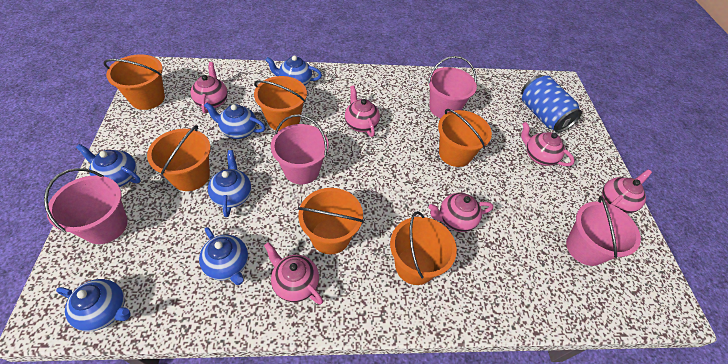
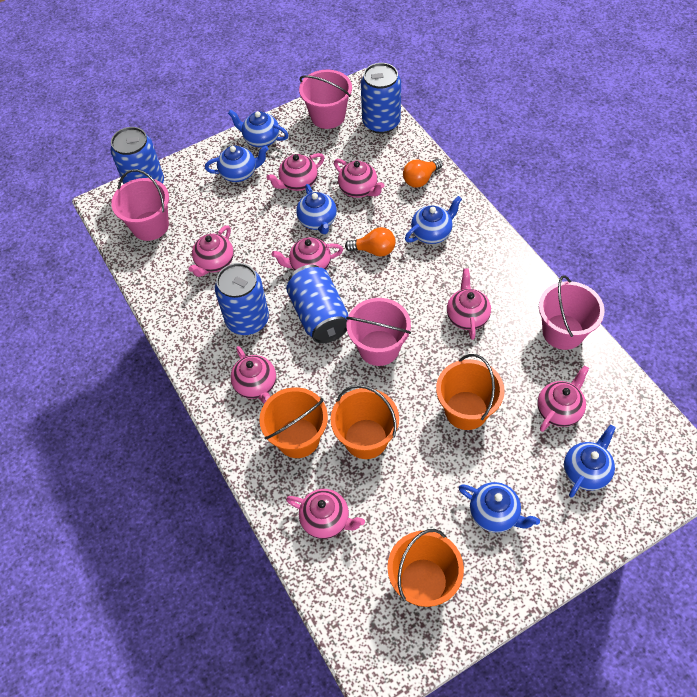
blue can: 1 -> 4
orange bucket: 6 -> 4
orange light bulb: 0 -> 2
pink teapot: 6 -> 8

